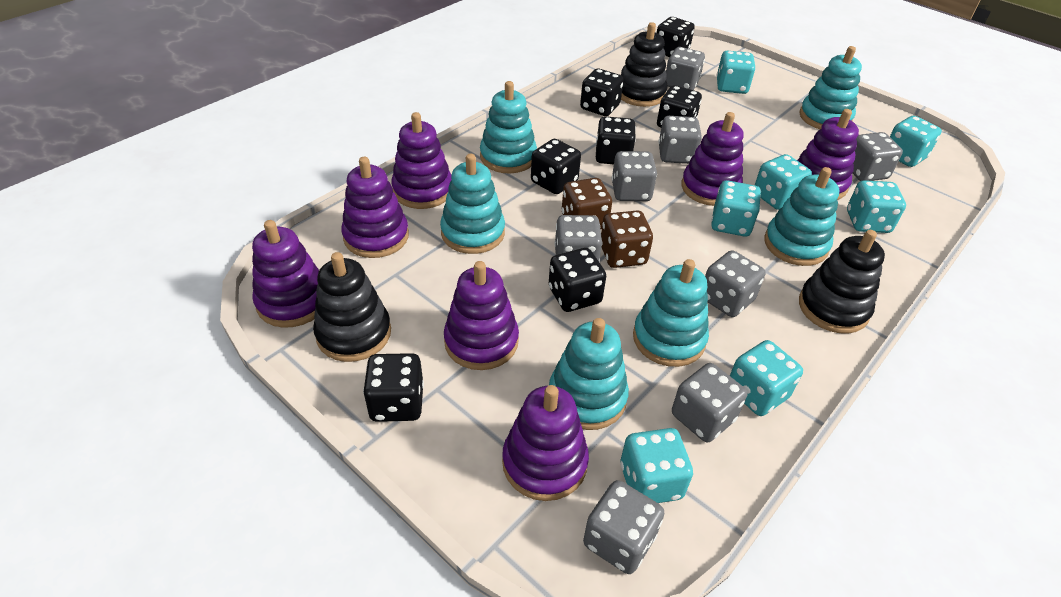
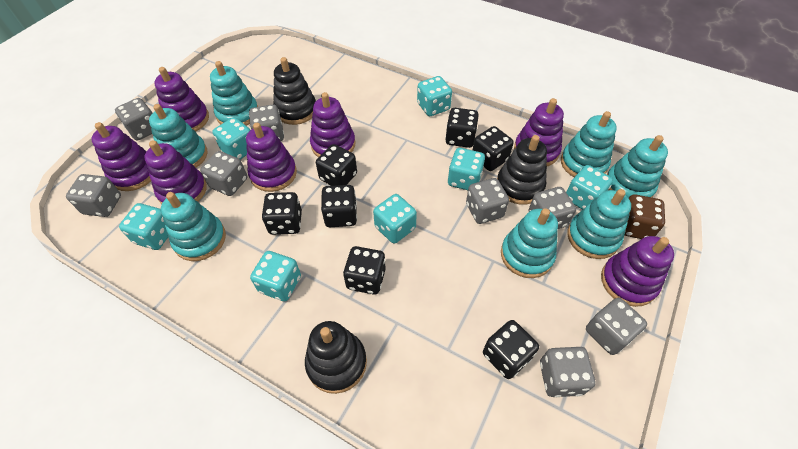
brown dice: 2 -> 1
turquoise stacking toy: 6 -> 7

